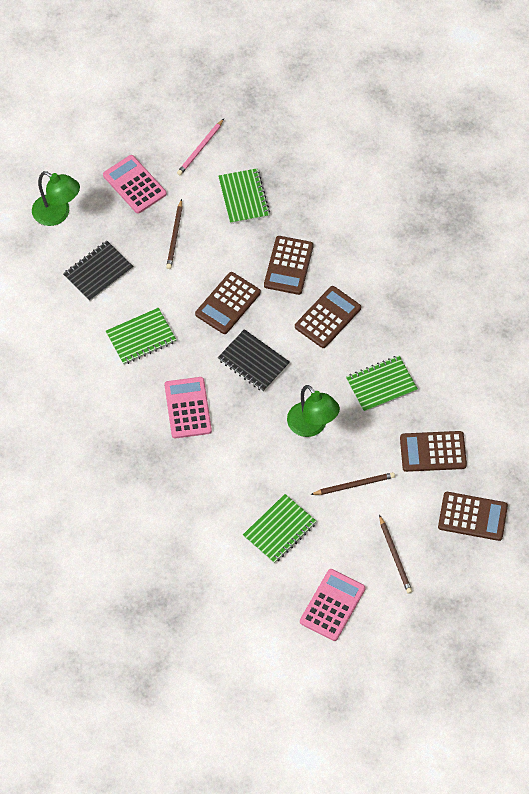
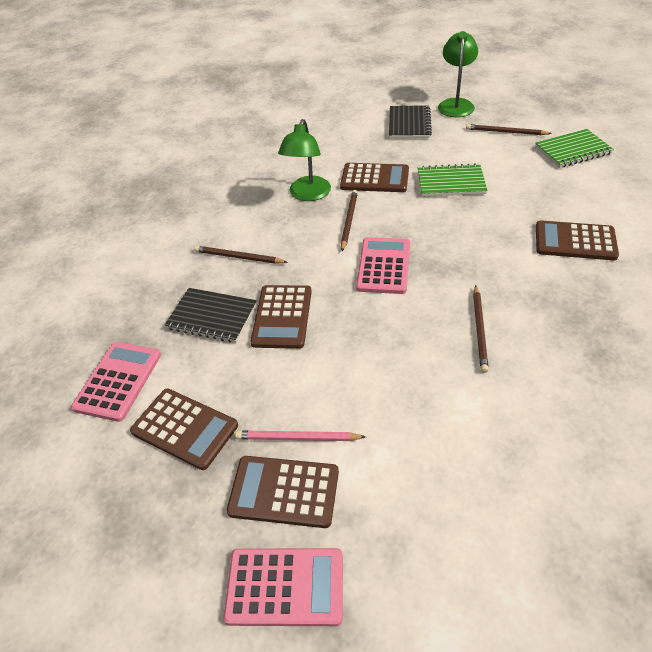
brown pencil: 3 -> 4
green notebook: 4 -> 2

